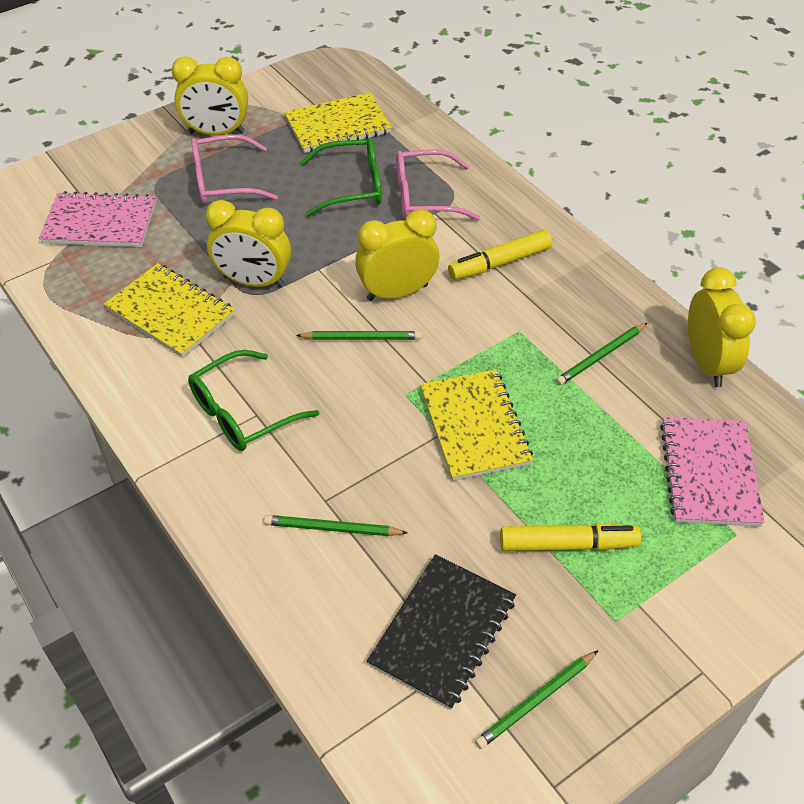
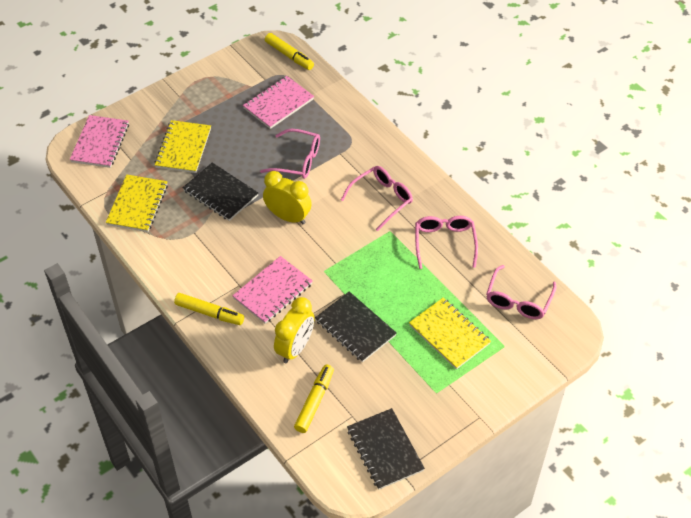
black notebook: 1 -> 3
green glasses: 2 -> 0
green pencil: 4 -> 0
pink glasses: 2 -> 4
pink notebook: 2 -> 3
yellow clock: 4 -> 2
yellow marker: 2 -> 3

